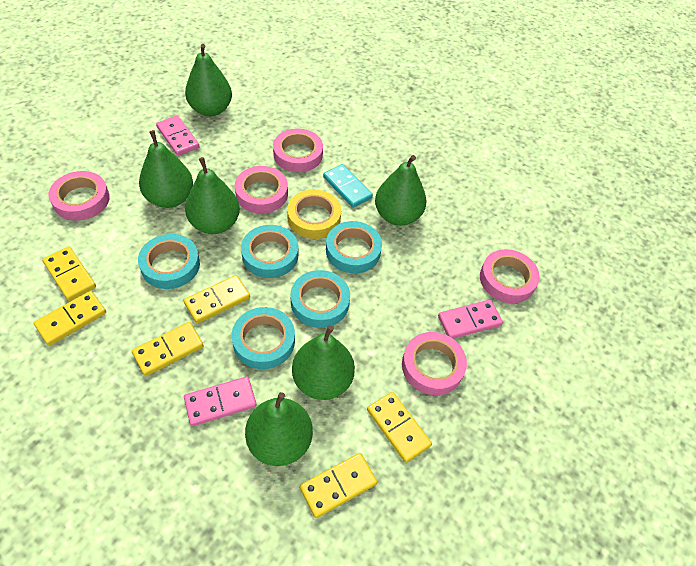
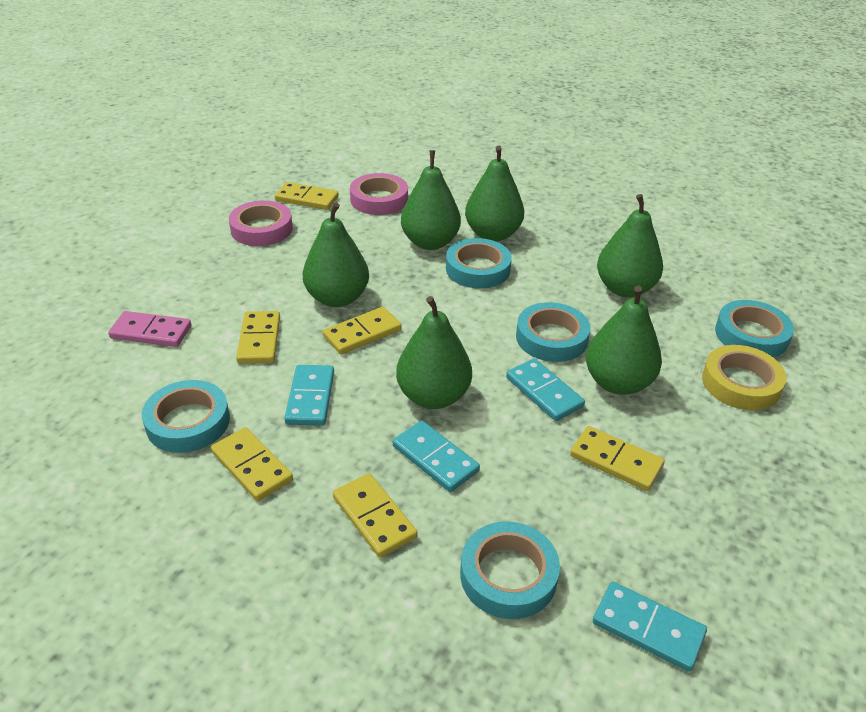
pink domino: 3 -> 1
pink tape: 5 -> 2
turquoise domino: 1 -> 4

